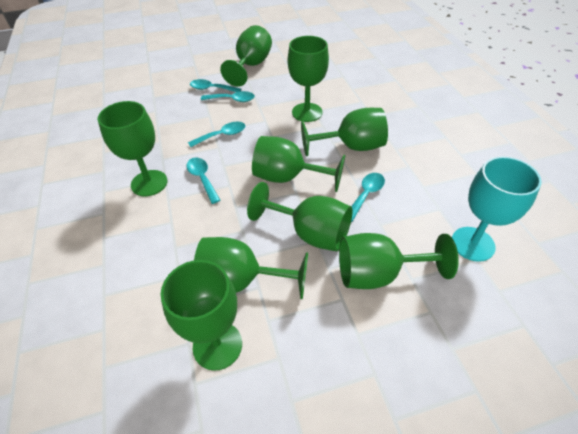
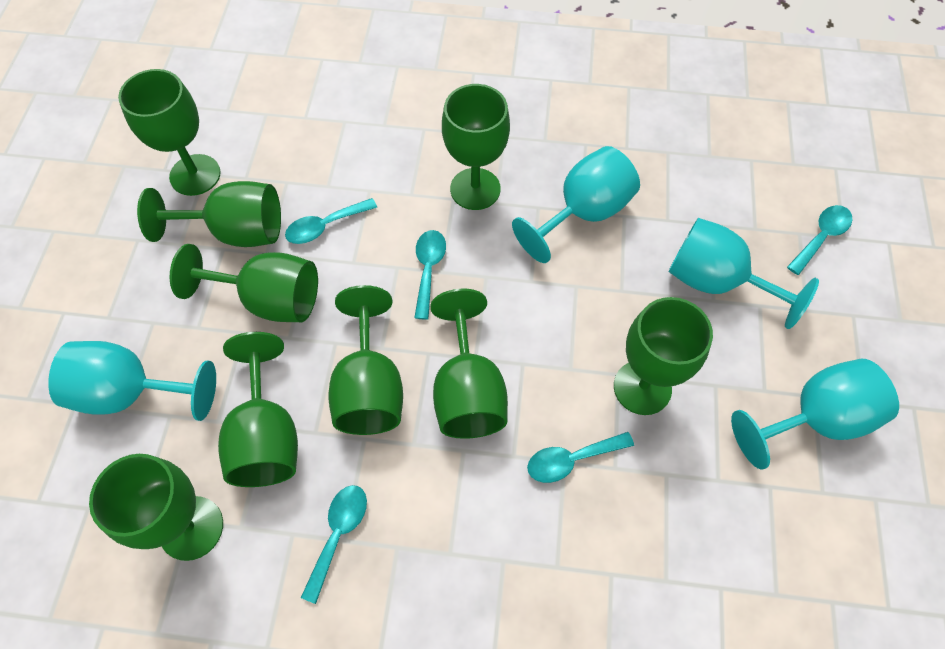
turquoise goblet: 1 -> 4

